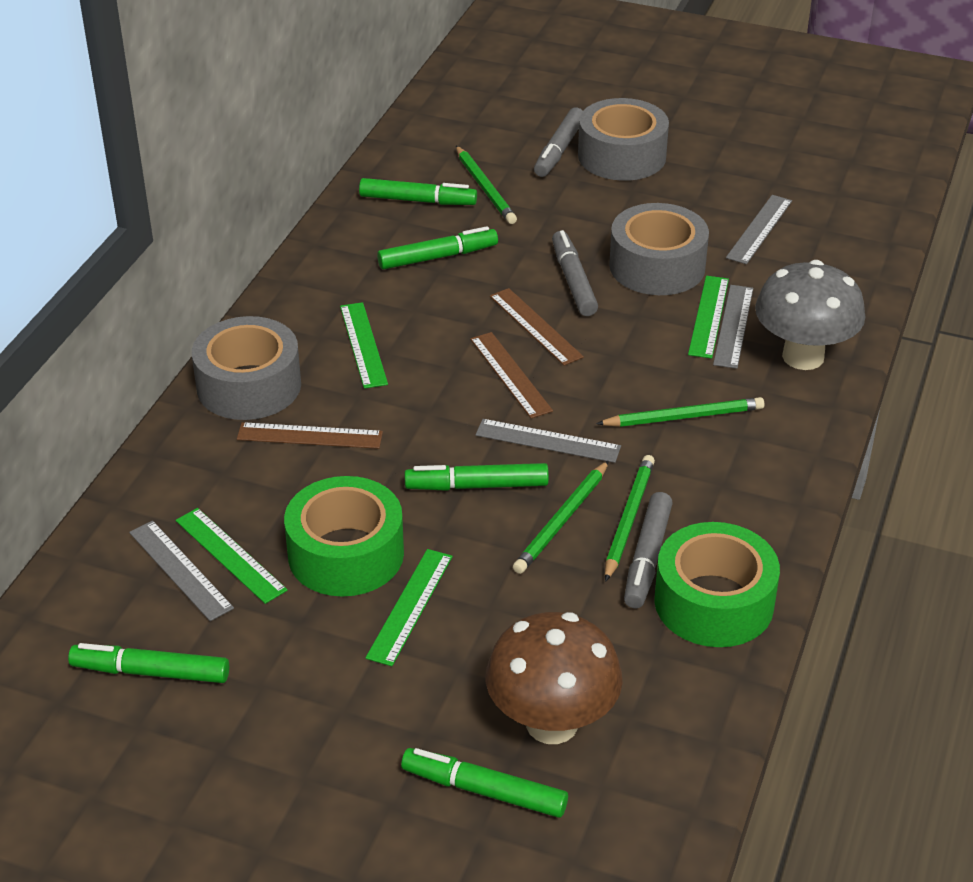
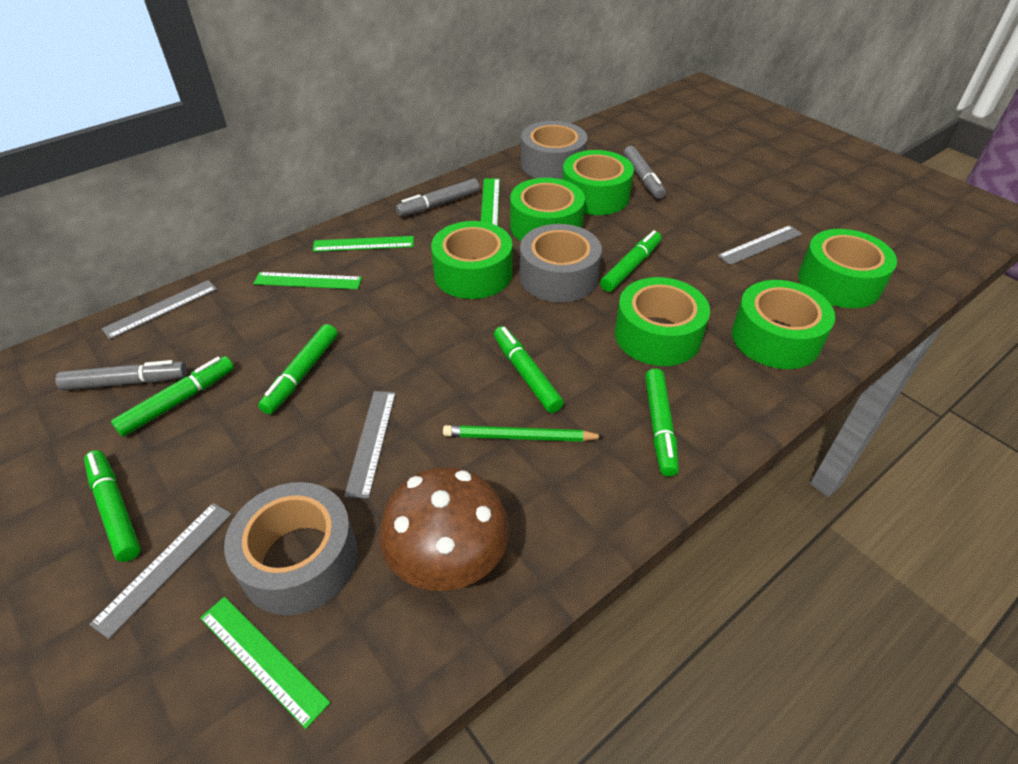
brown ruler: 3 -> 0
green marker: 5 -> 6
green pencil: 4 -> 1
green tape: 2 -> 6
grey mushroom: 1 -> 0

